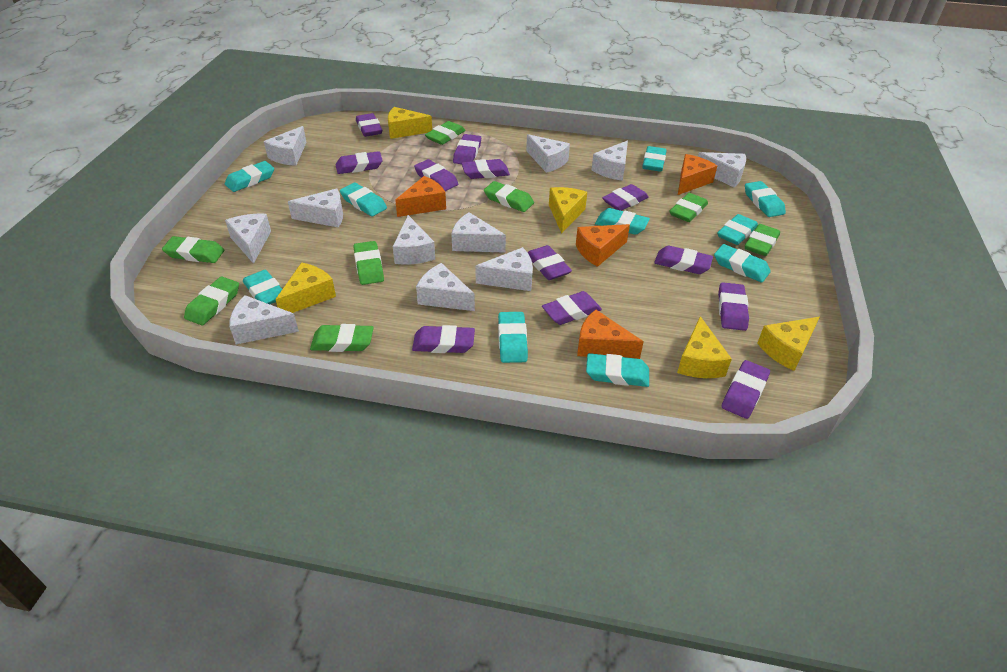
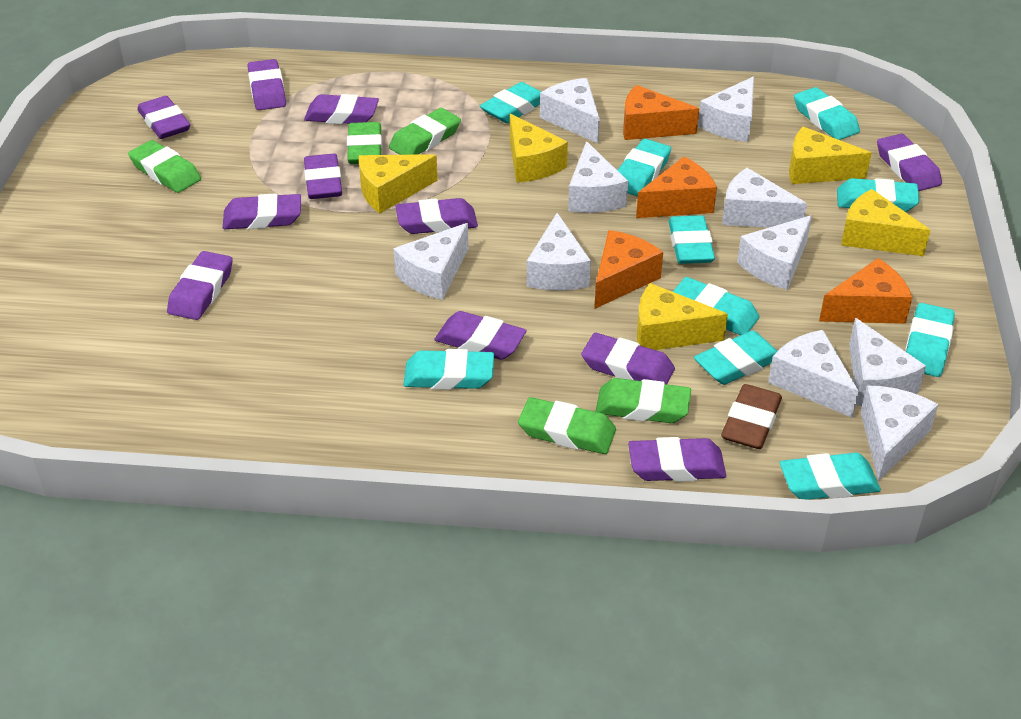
brown eraser: 0 -> 1
green eraser: 8 -> 5
purple eraser: 12 -> 11
white cheese: 11 -> 10

